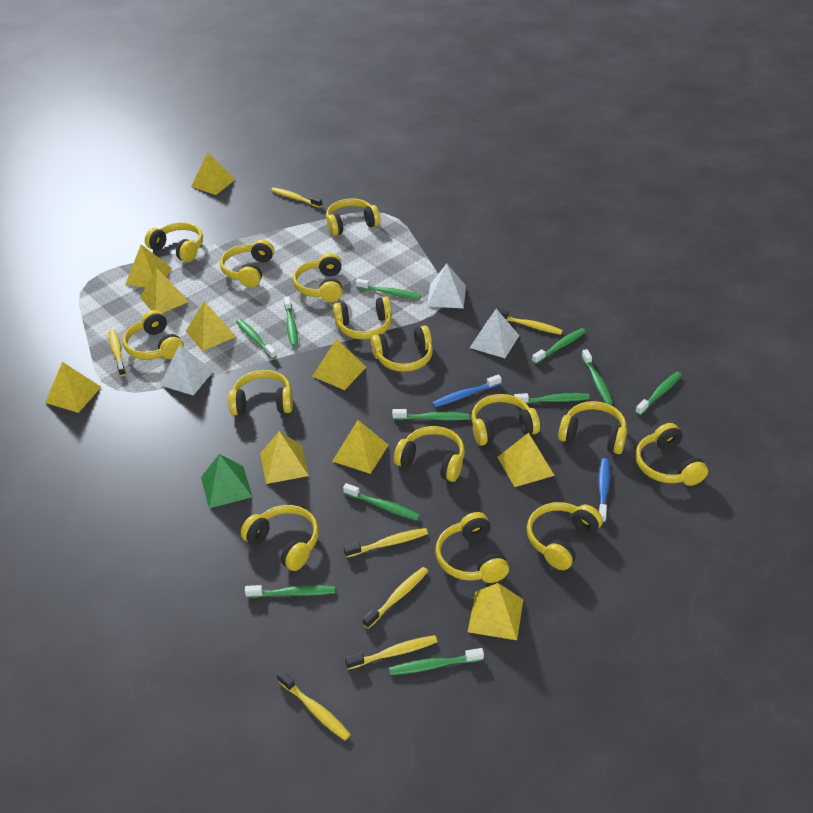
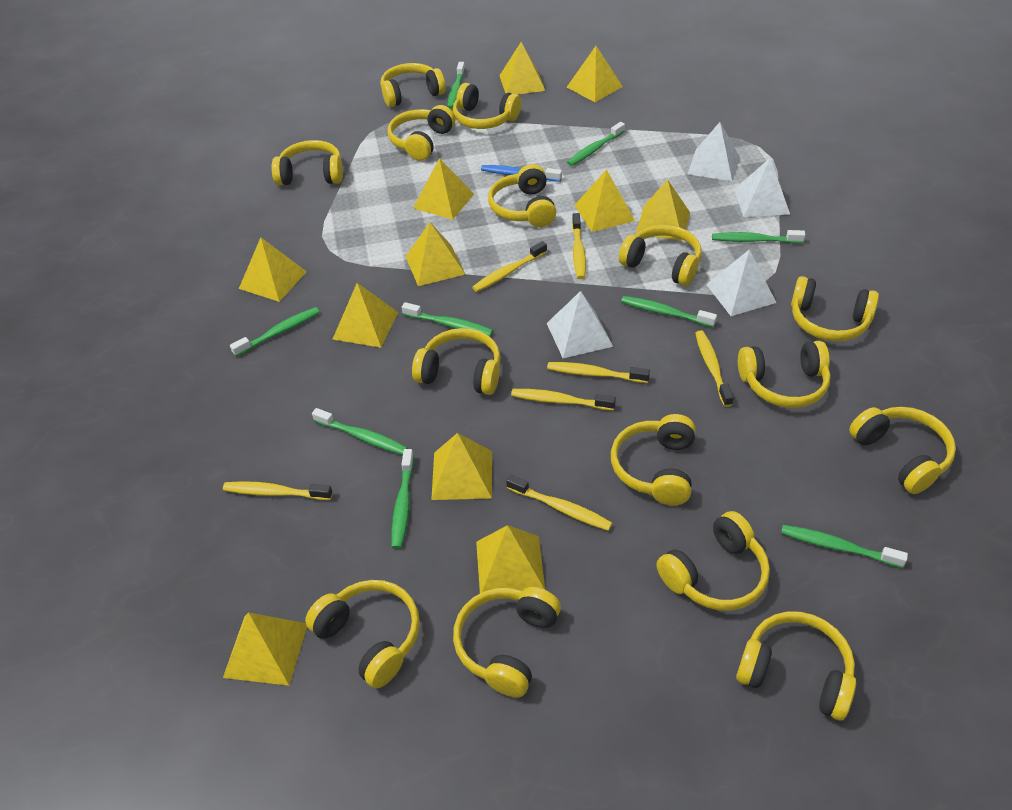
blue toothbrush: 2 -> 1
green pyramid: 1 -> 0
green toothbrush: 11 -> 9
white pyramid: 3 -> 4
yellow pyramid: 10 -> 11

